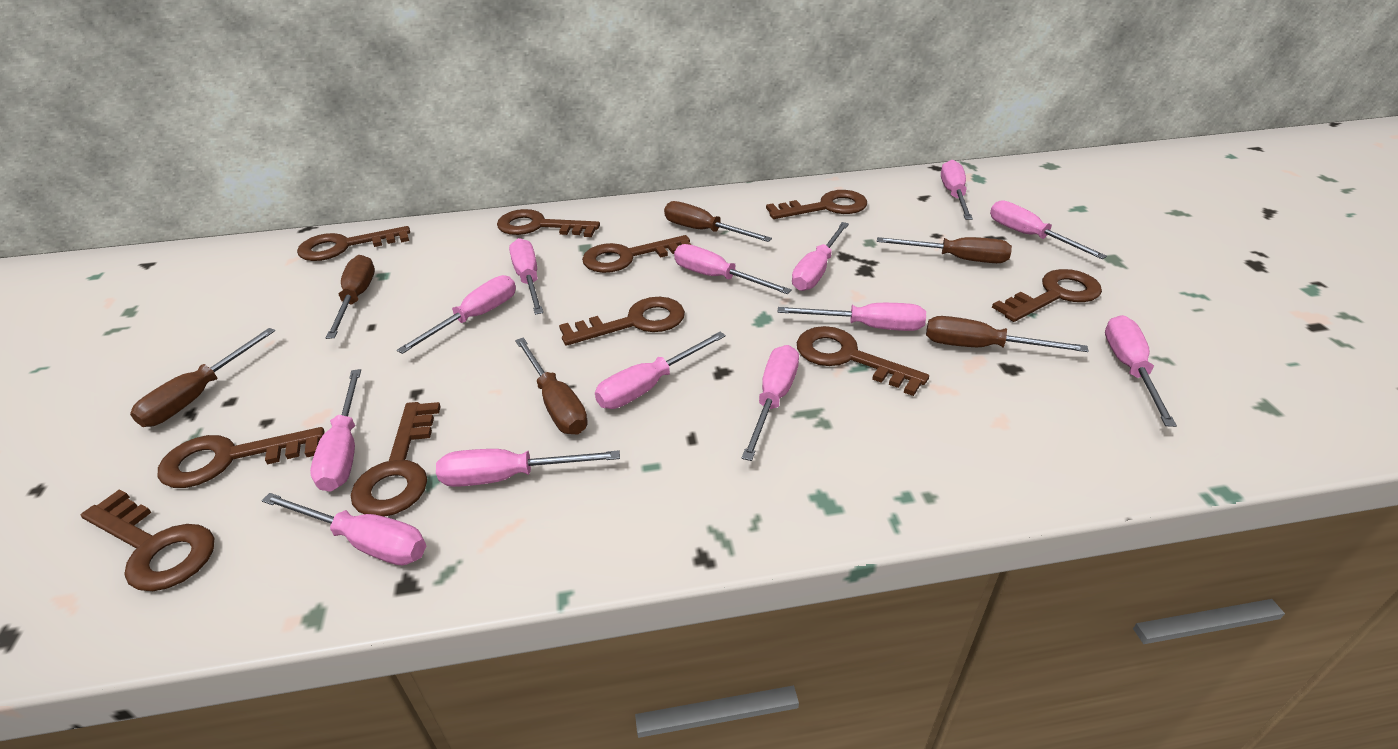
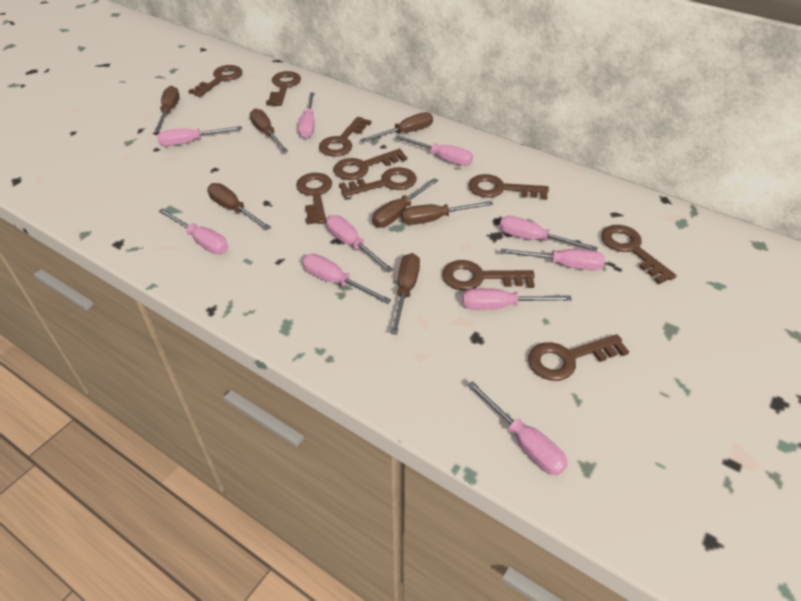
brown screwdriver: 6 -> 7
pink screwdriver: 13 -> 10

